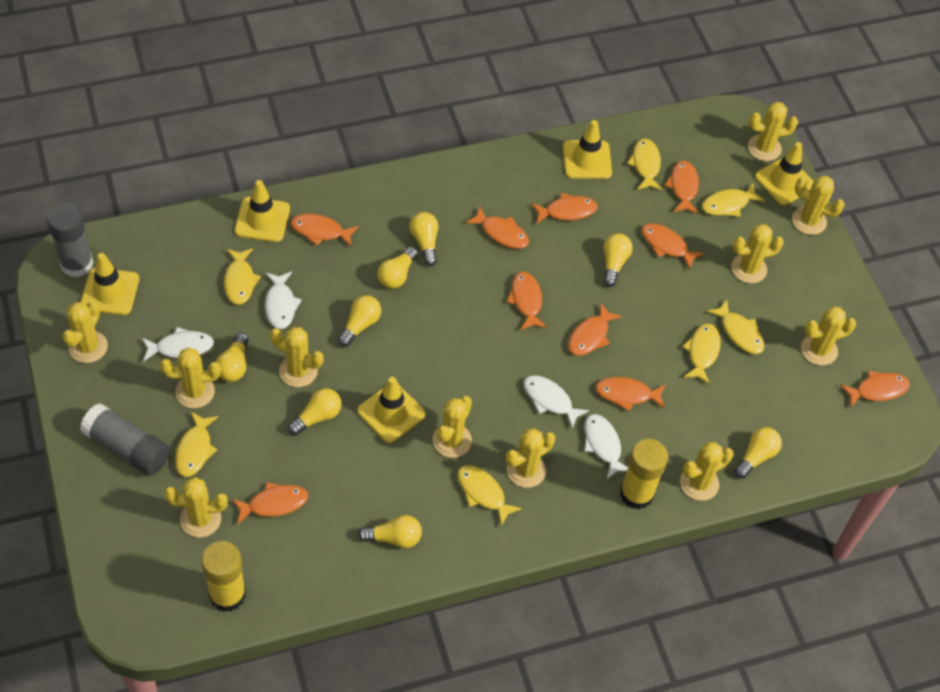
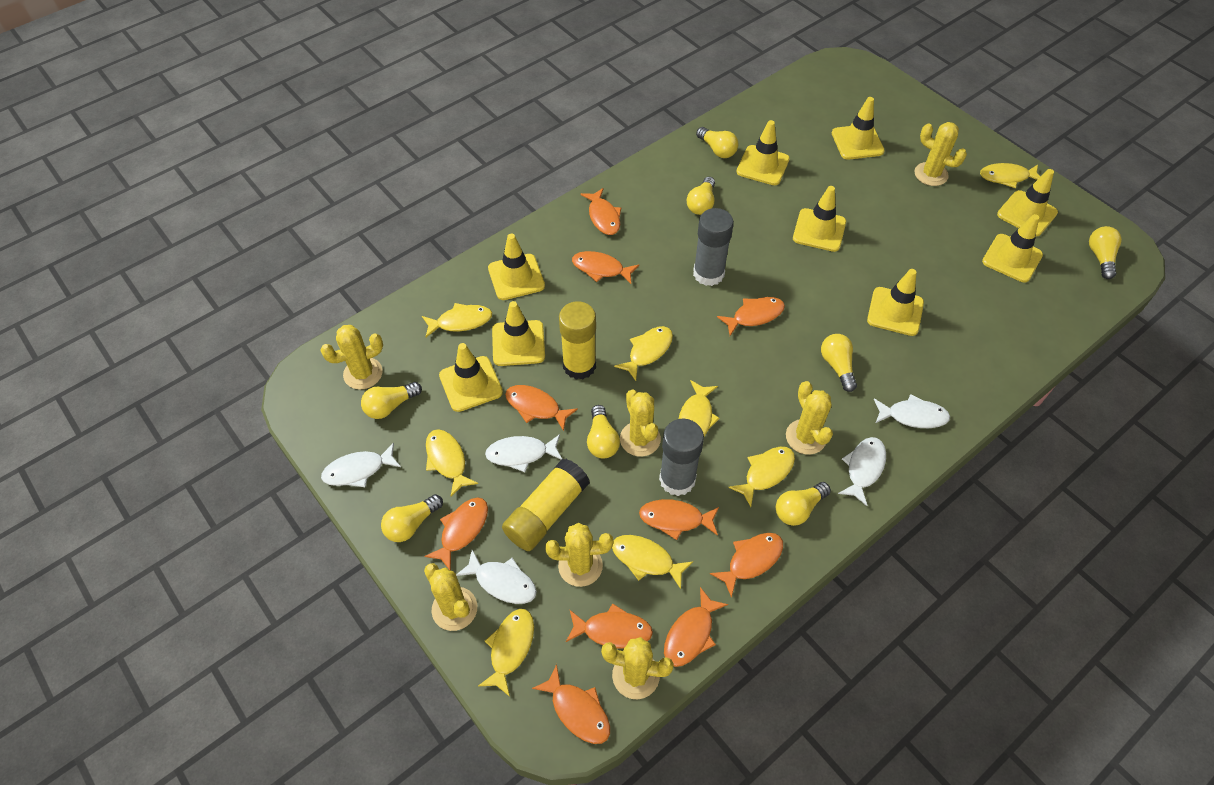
white fish: 4 -> 5
yellow cactus: 11 -> 7
yellow fish: 7 -> 8
yellow traffic cone: 5 -> 9

